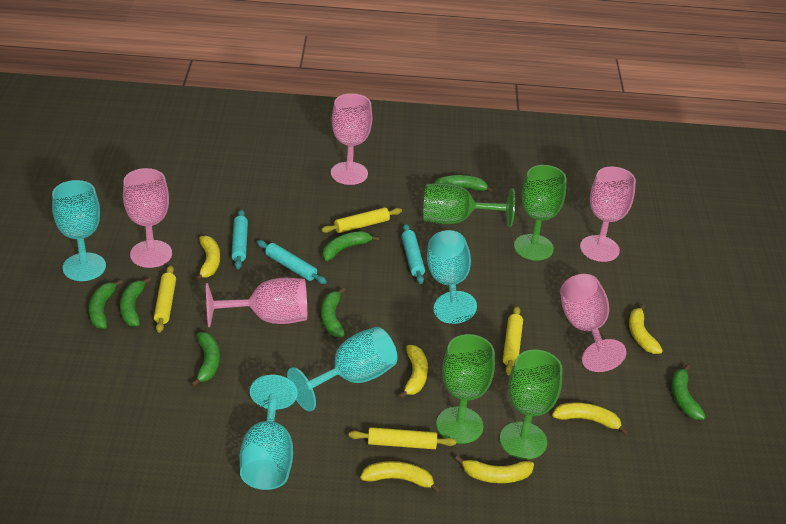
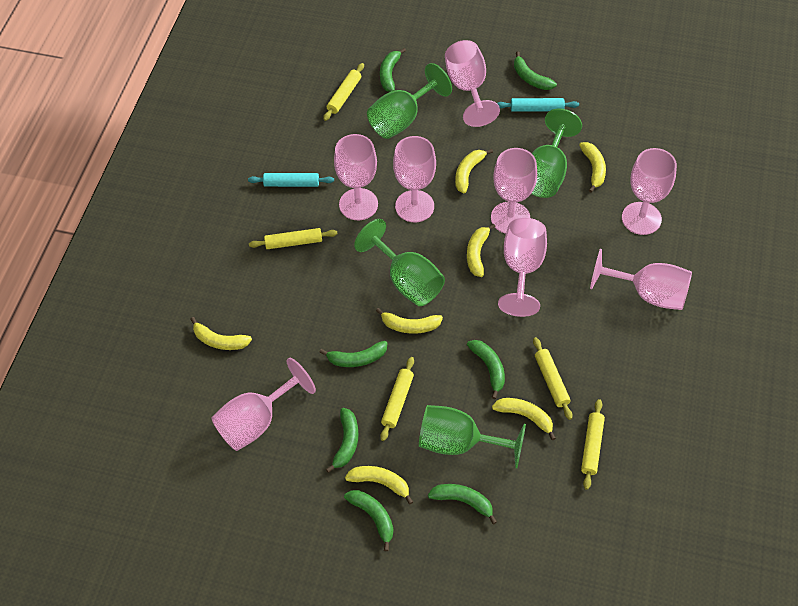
pink goblet: 5 -> 8
turquoise goblet: 4 -> 0
turquoise rolling pin: 3 -> 2
yellow banana: 6 -> 7
yellow rolling pin: 4 -> 5

